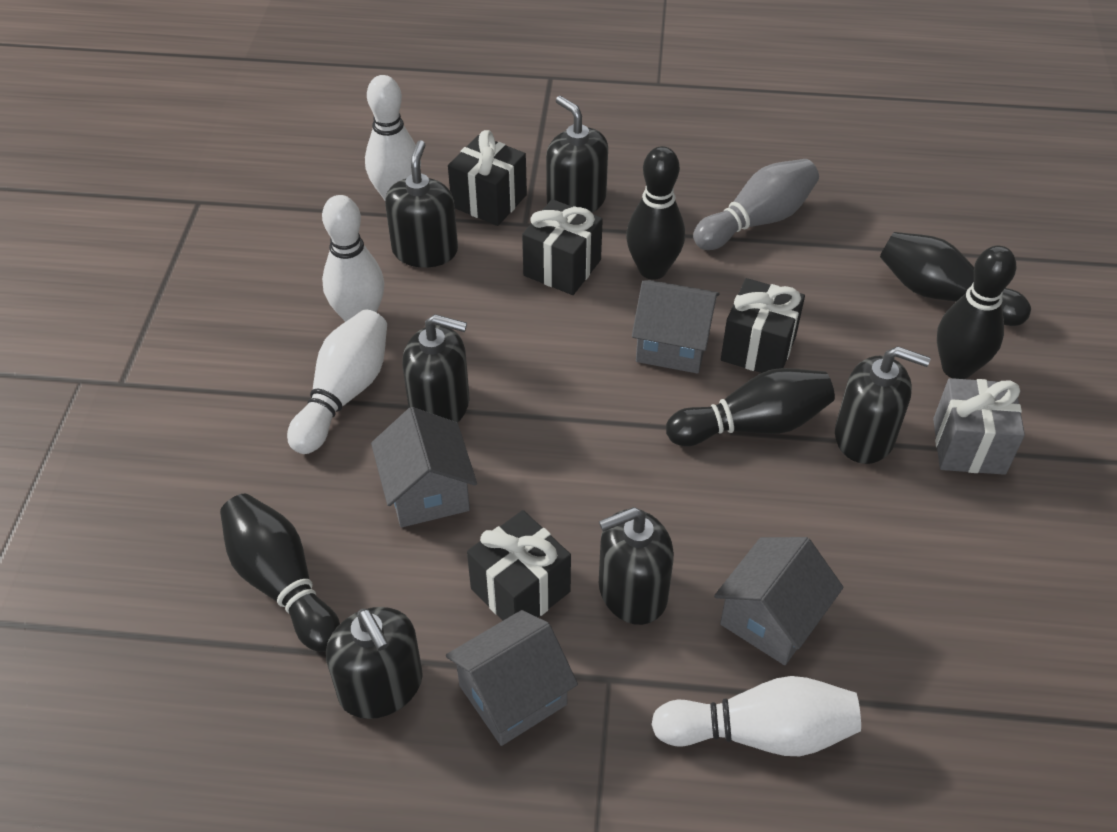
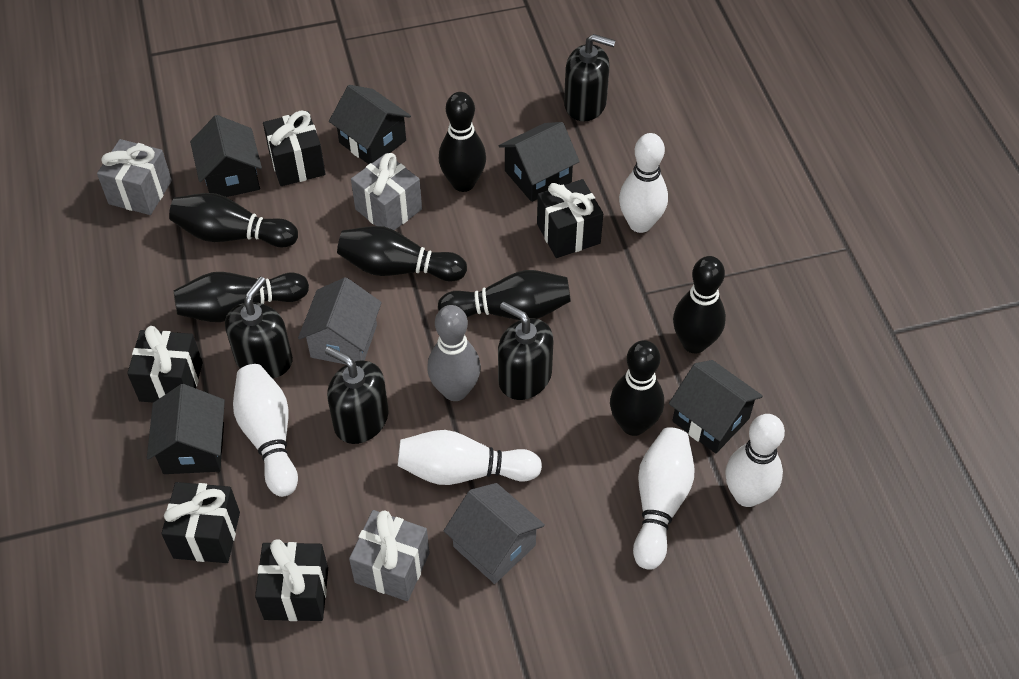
black bowling pin: 5 -> 7
black gift: 4 -> 5
black house: 0 -> 5
black soap dispenser: 6 -> 4
grey gift: 1 -> 3
grey house: 4 -> 2
white bowling pin: 4 -> 5

